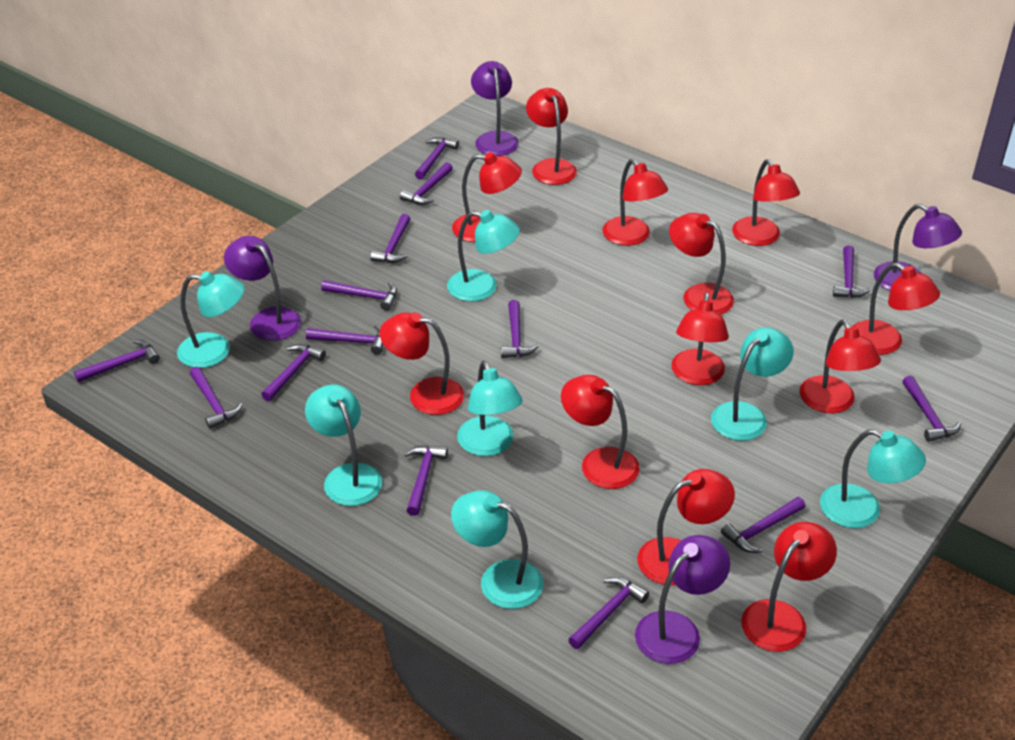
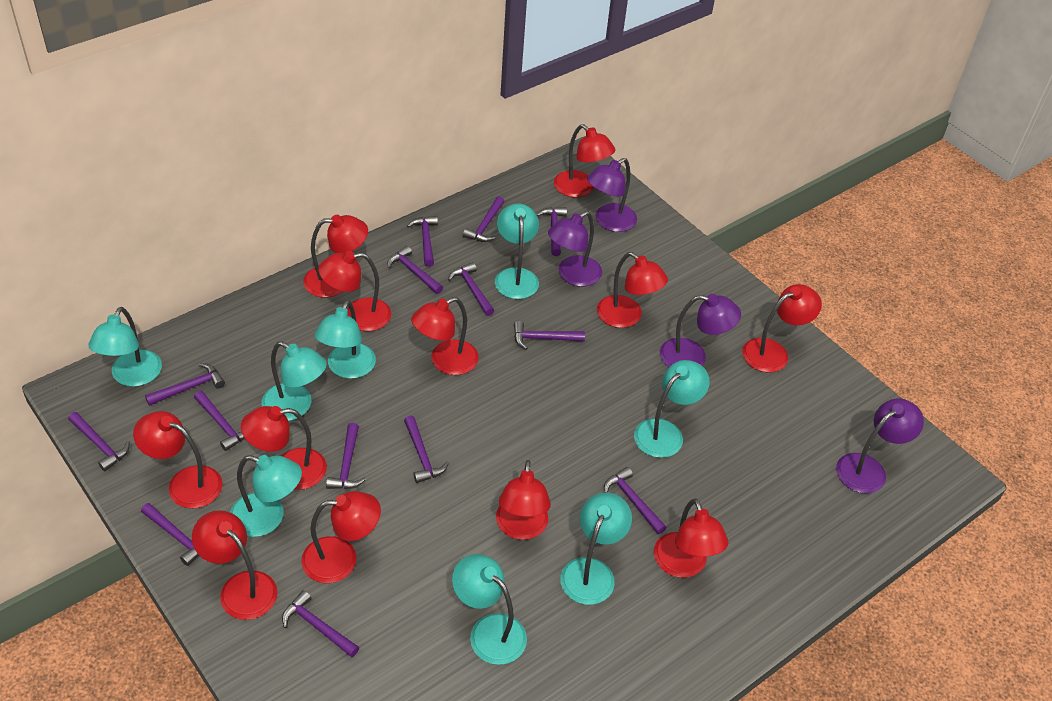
turquoise lamp: 7 -> 8

